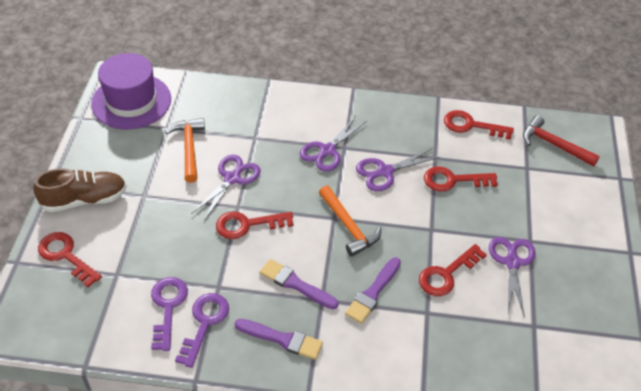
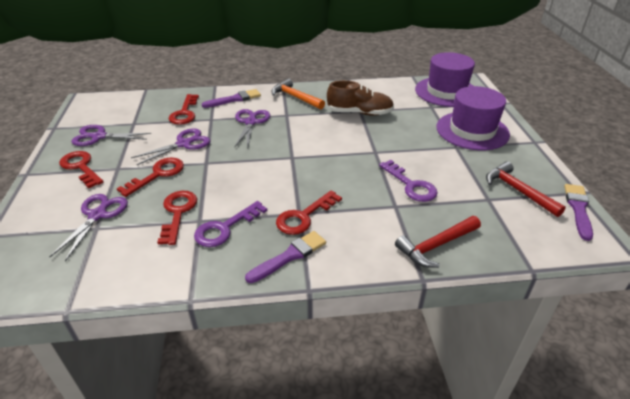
orange hammer: 2 -> 1
purple hat: 1 -> 2
red hammer: 1 -> 2

